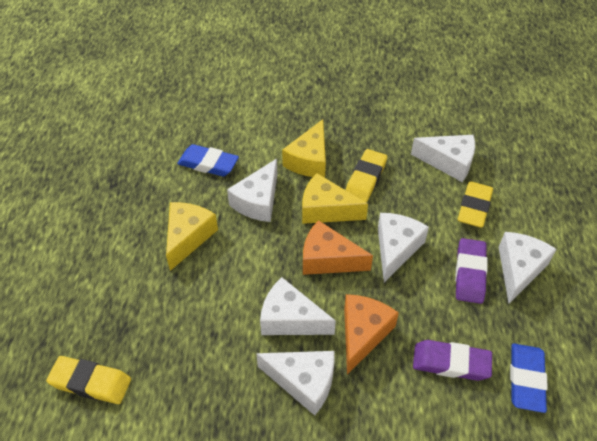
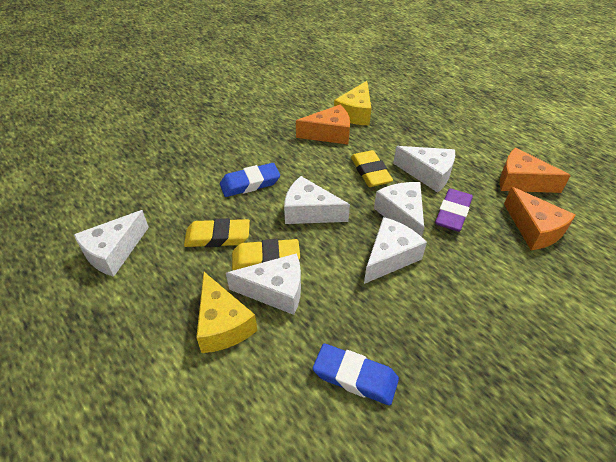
orange cheese: 2 -> 3
purple eraser: 2 -> 1
yellow cheese: 3 -> 2

